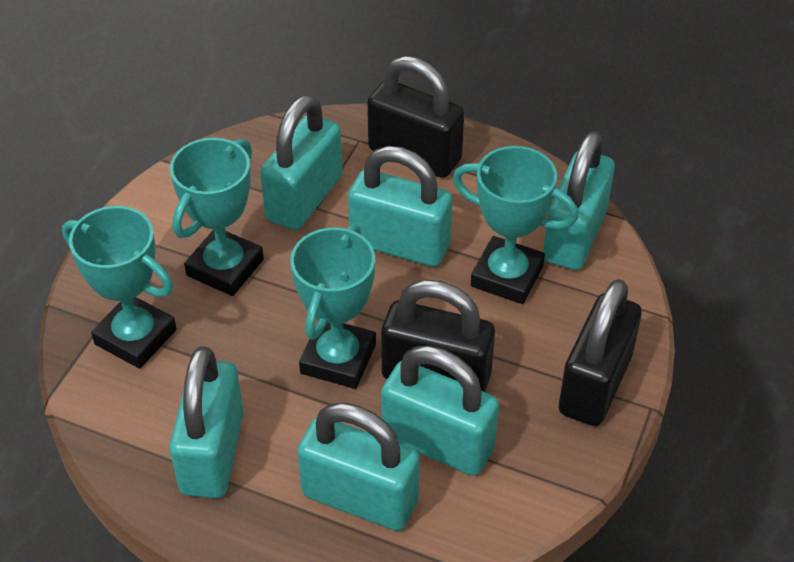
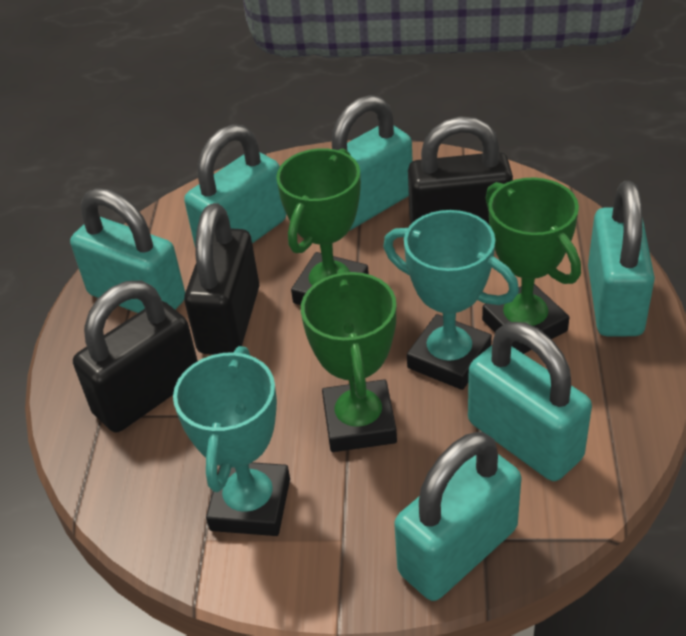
green trophy: 0 -> 3
turquoise trophy: 4 -> 2

